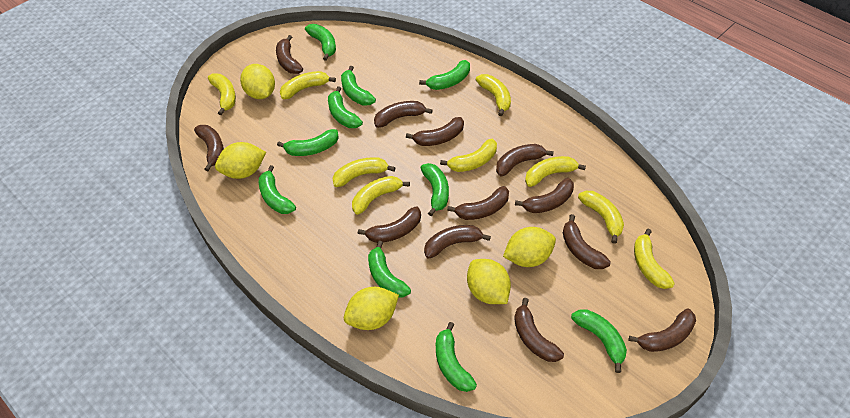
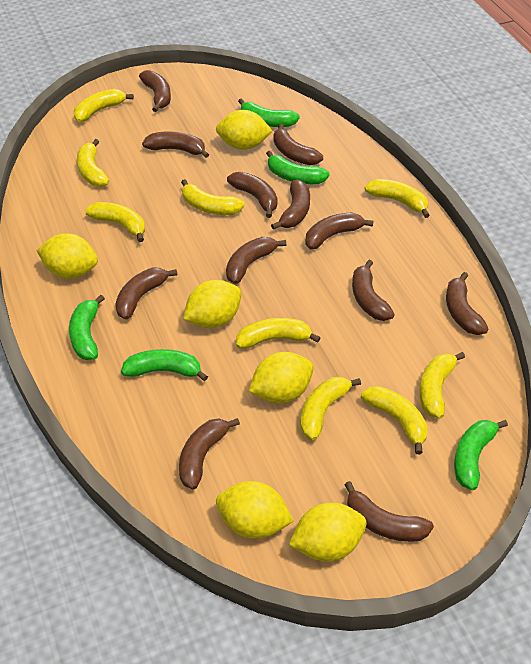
green banana: 10 -> 5
yellow lemon: 5 -> 6

